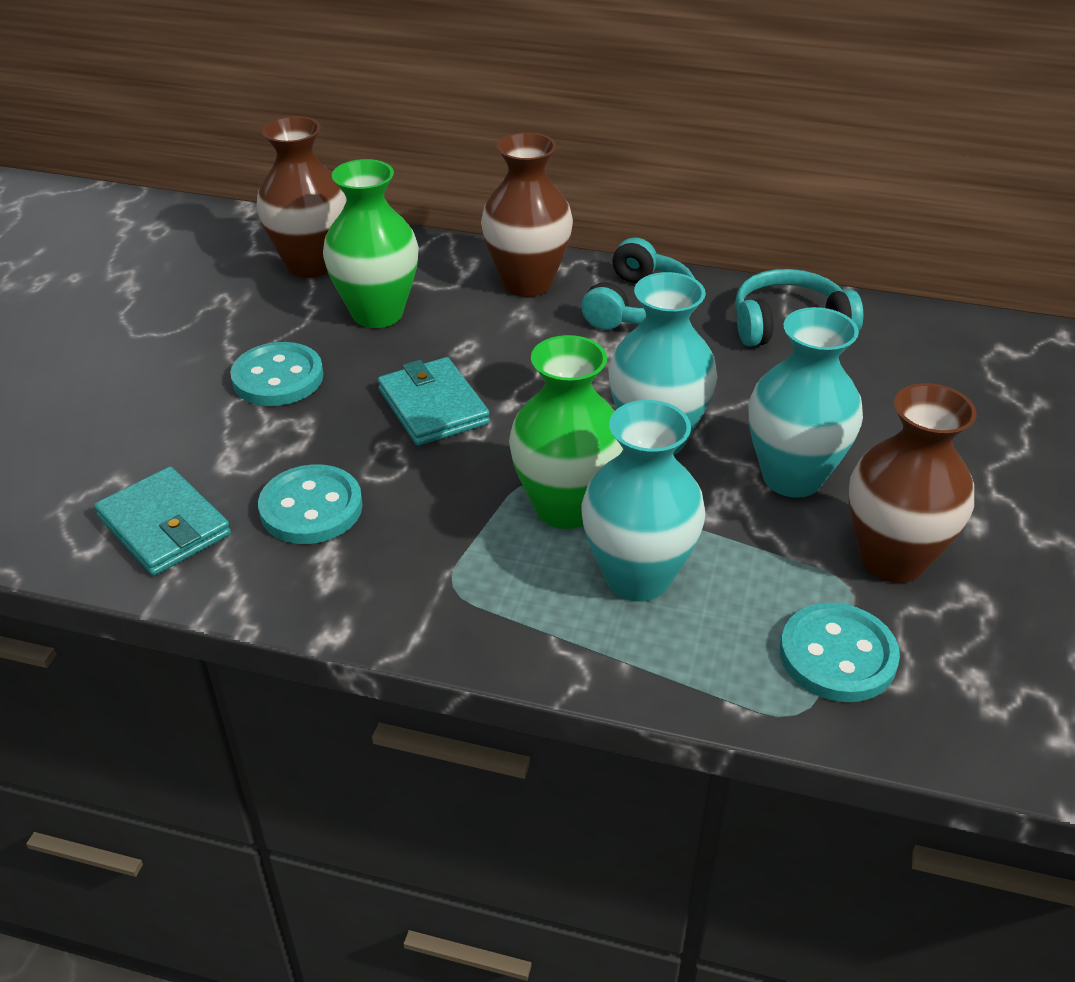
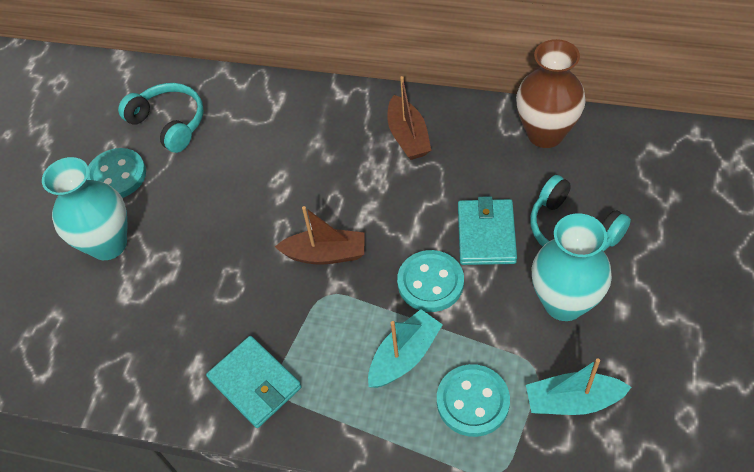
brown boat: 0 -> 2
brown vase: 3 -> 1
green vase: 2 -> 0
turquoise boat: 0 -> 2
turquoise vase: 3 -> 2

